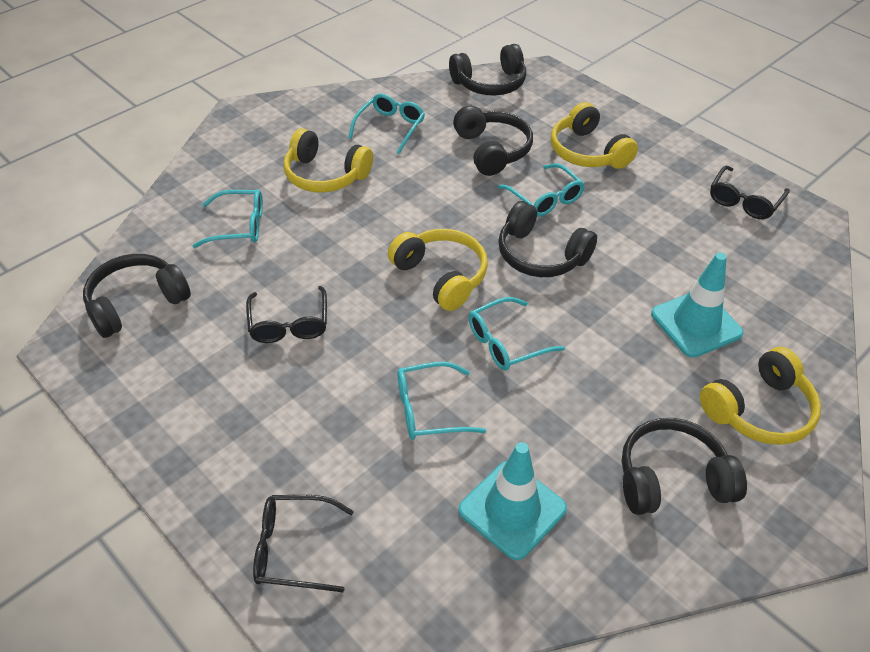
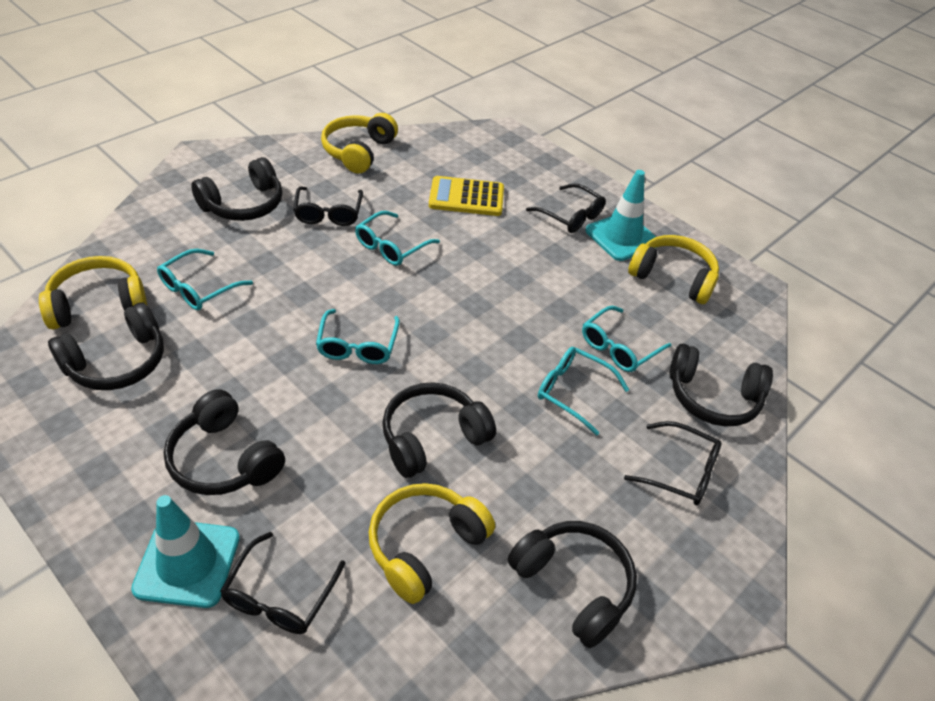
black glasses: 3 -> 4
black headphones: 5 -> 6
yellow calculator: 0 -> 1

